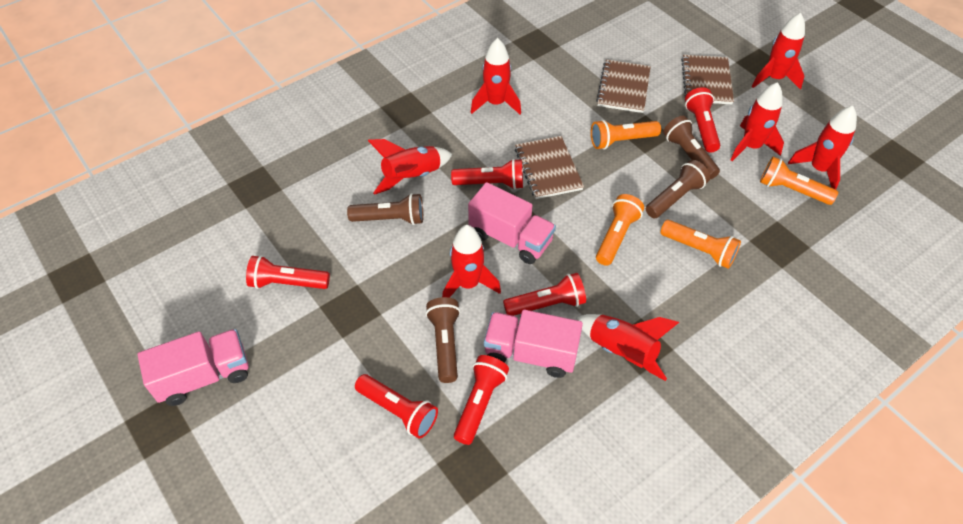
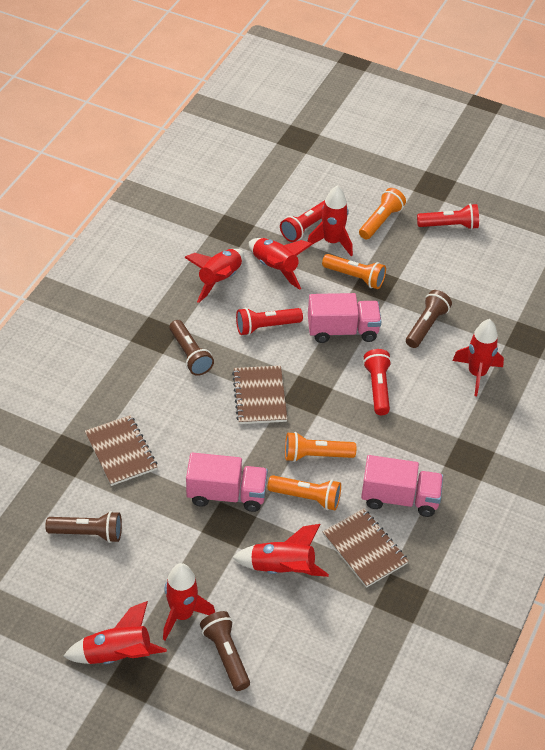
red flashlight: 6 -> 4

